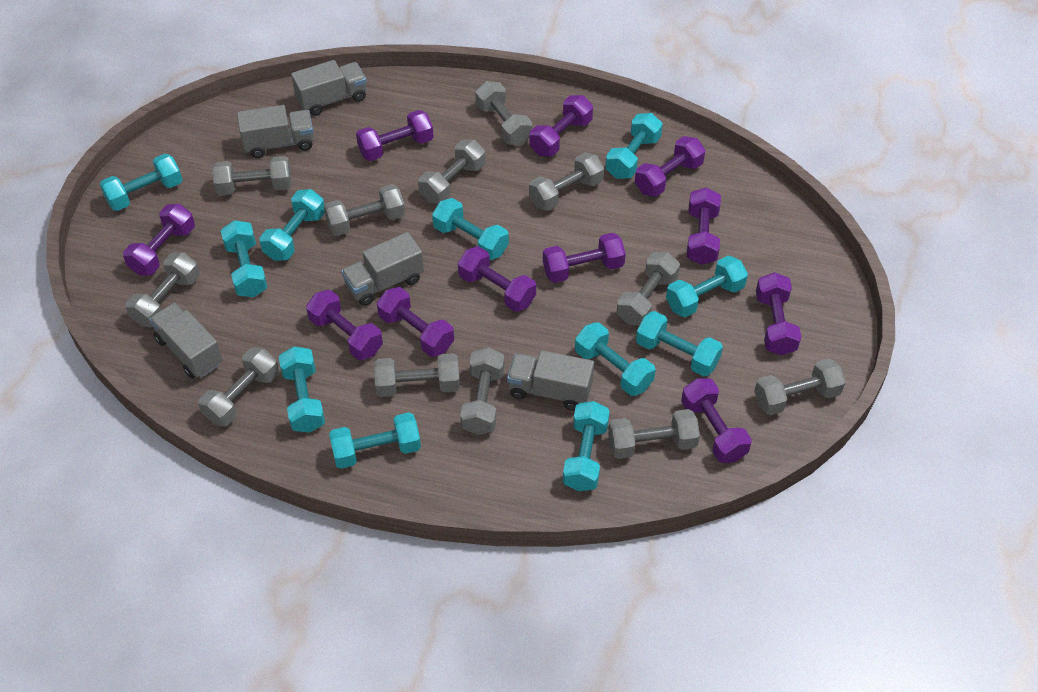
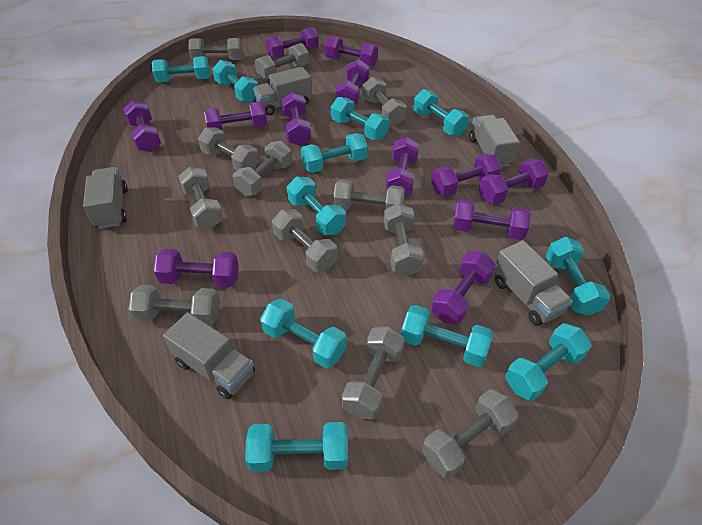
purple dumbbell: 11 -> 12

